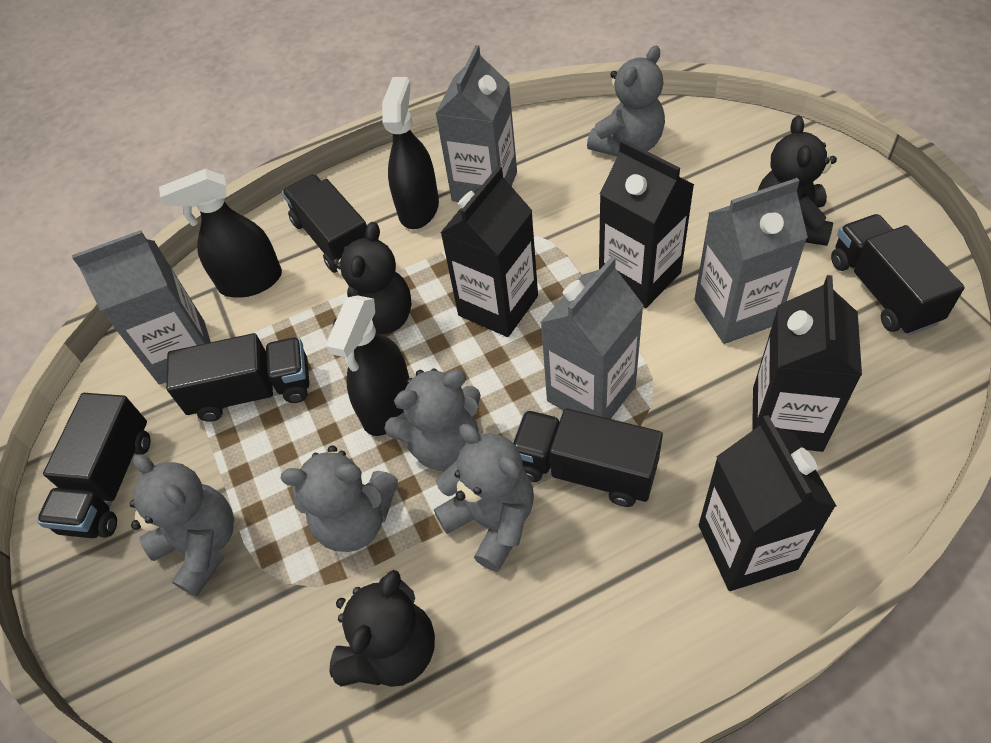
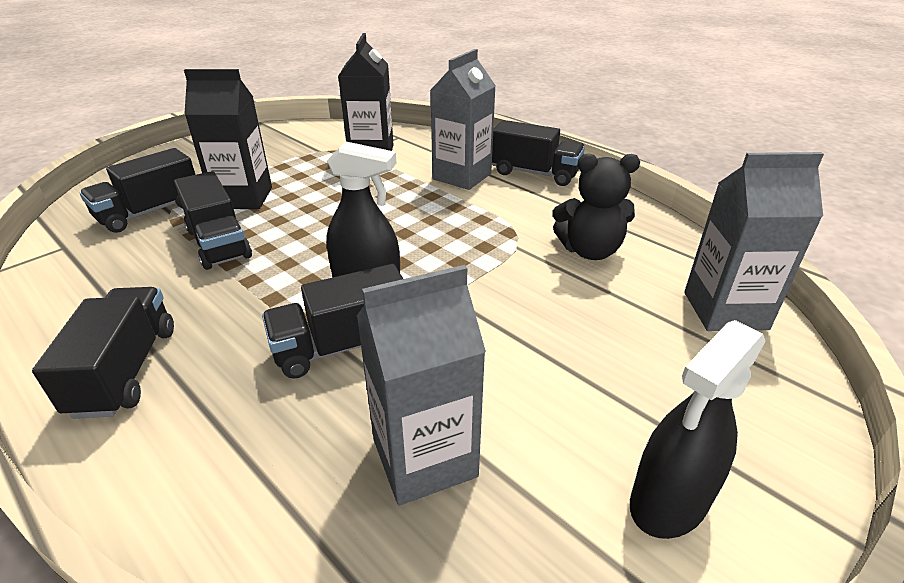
black carton: 4 -> 2
black spray bottle: 3 -> 2
black teddy bear: 3 -> 1
grey carton: 4 -> 3
grey teddy bear: 5 -> 0

